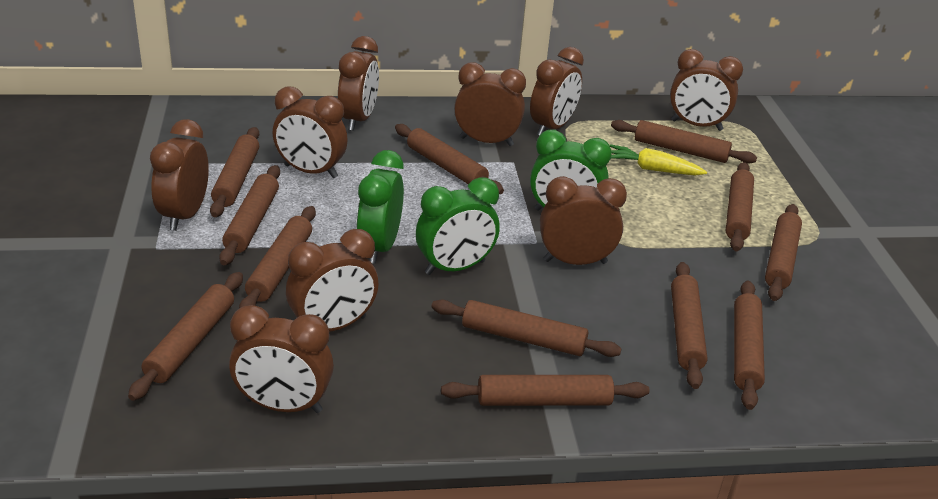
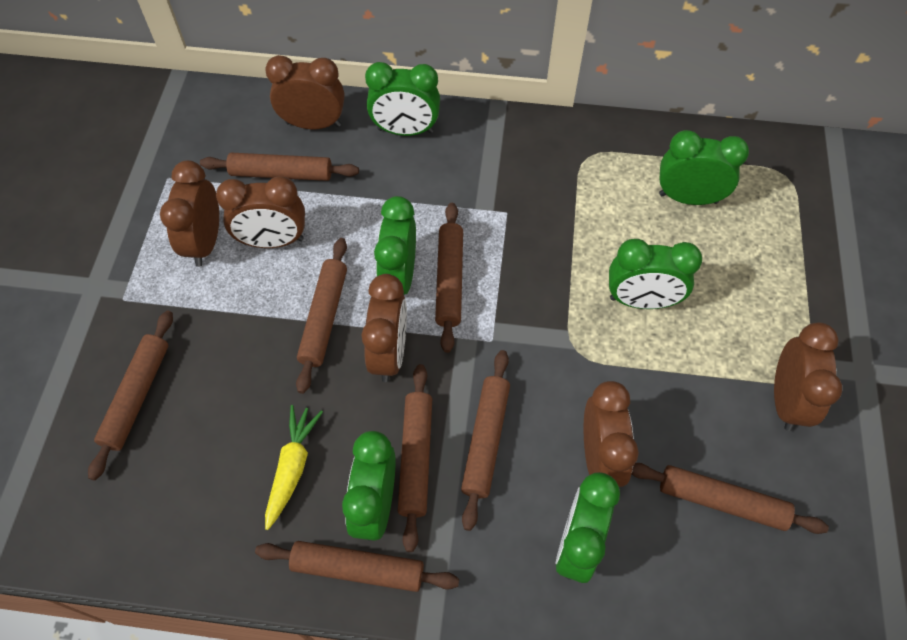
brown clock: 9 -> 6
brown rolling pin: 12 -> 8
green clock: 3 -> 6

